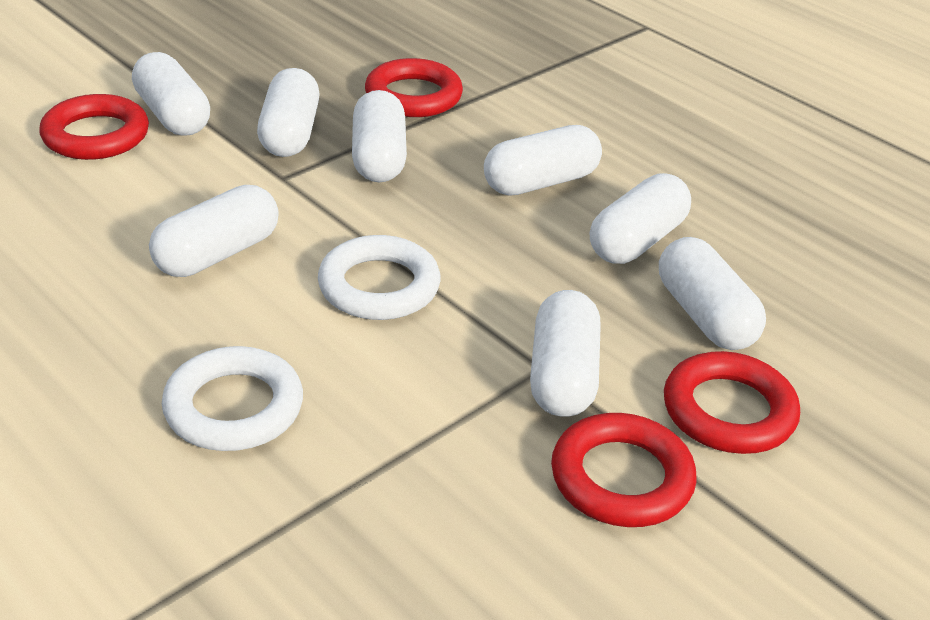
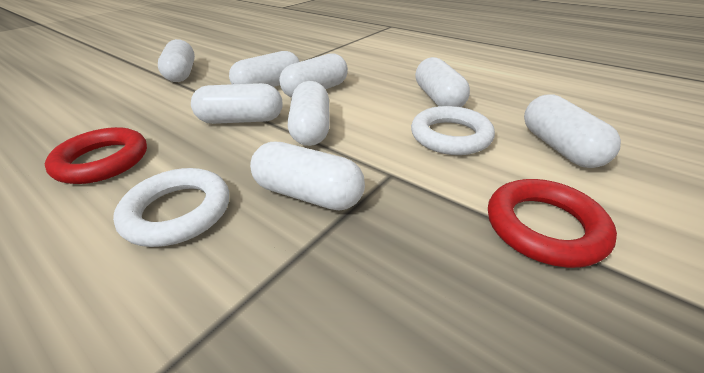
red ring: 4 -> 2

